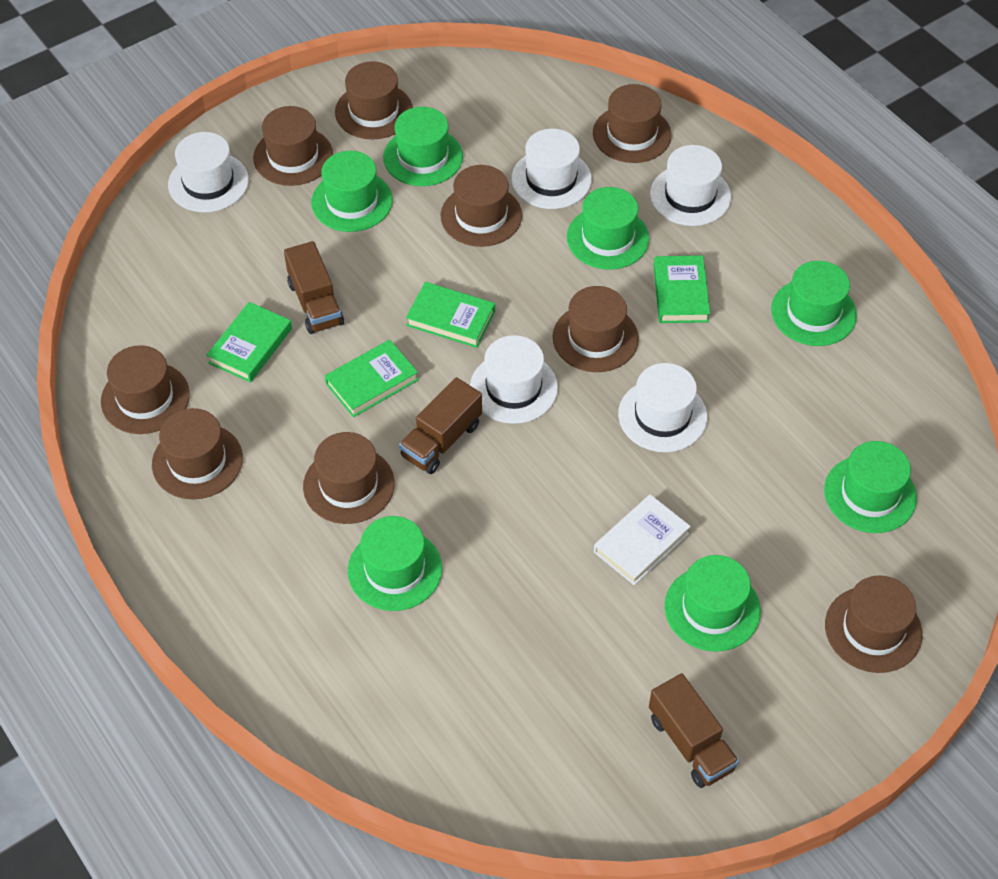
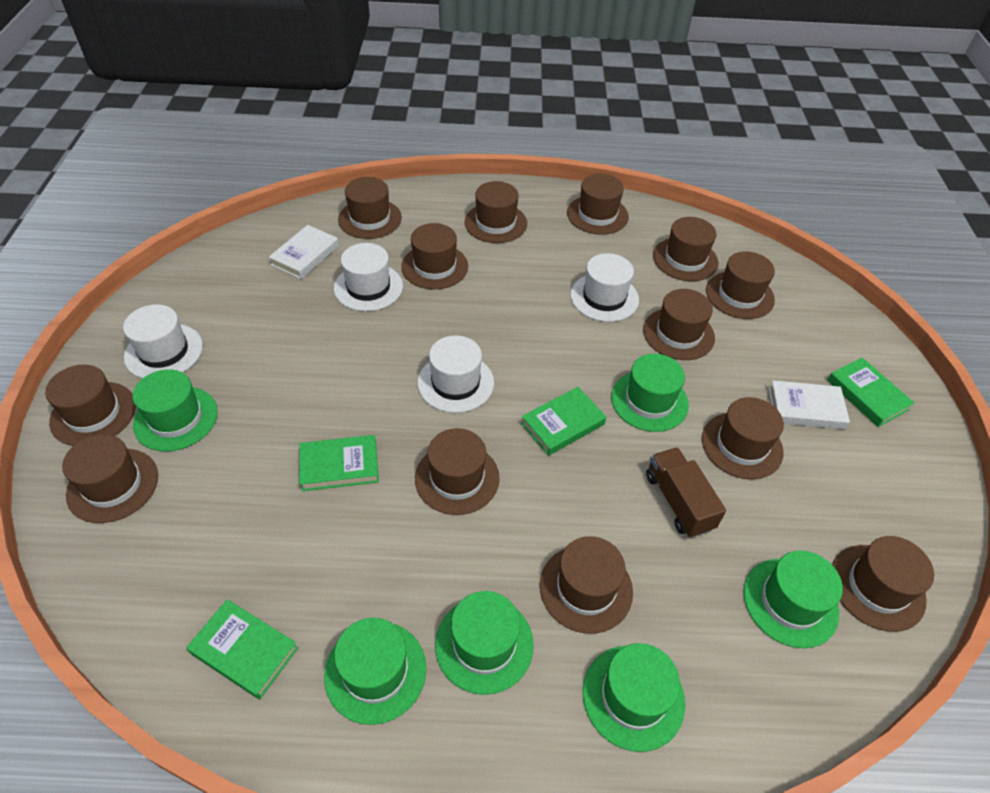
brown hat: 9 -> 13
brown truck: 3 -> 1
green hat: 7 -> 6
white book: 1 -> 2
white hat: 5 -> 4

